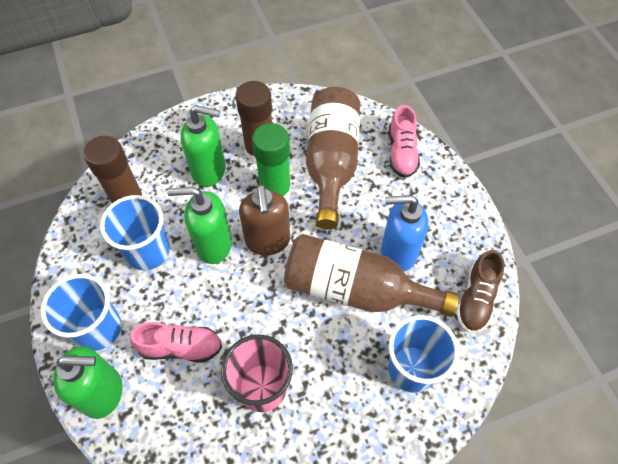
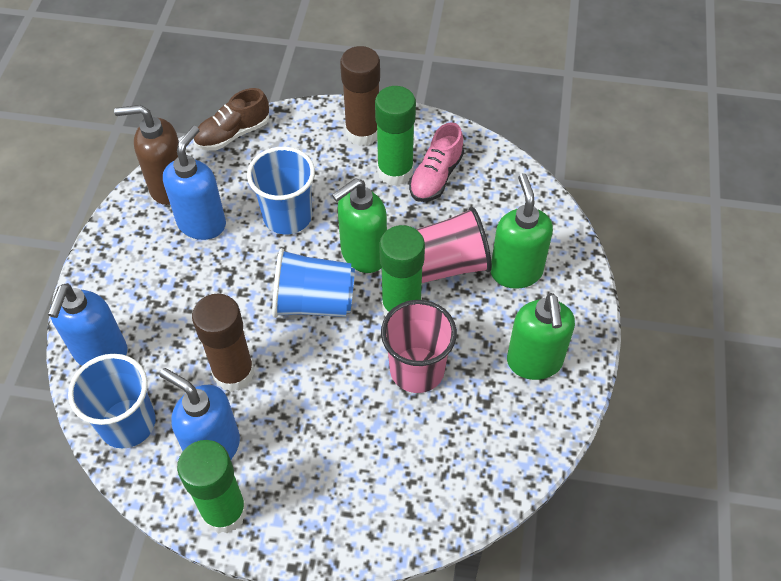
blue soap dispenser: 1 -> 3
brown bottle: 2 -> 0
green glue stick: 1 -> 3
pink cup: 1 -> 2
pink shoe: 2 -> 1

